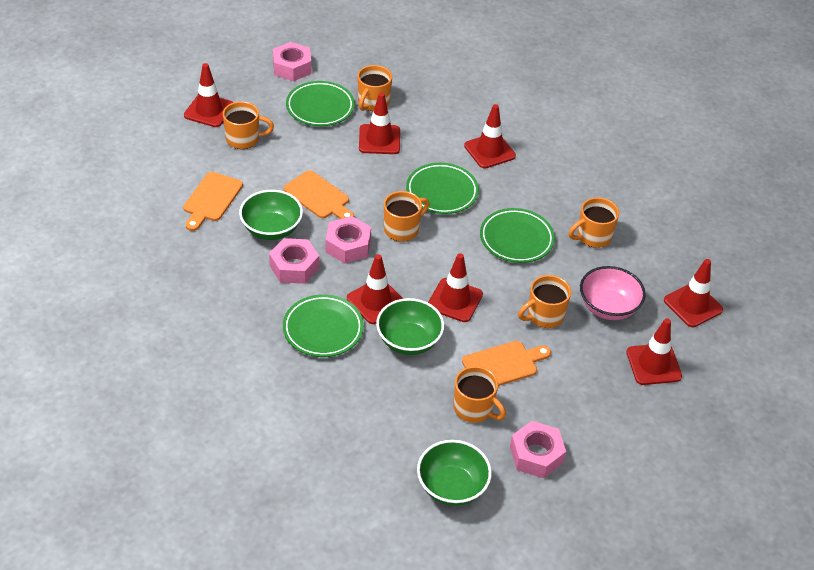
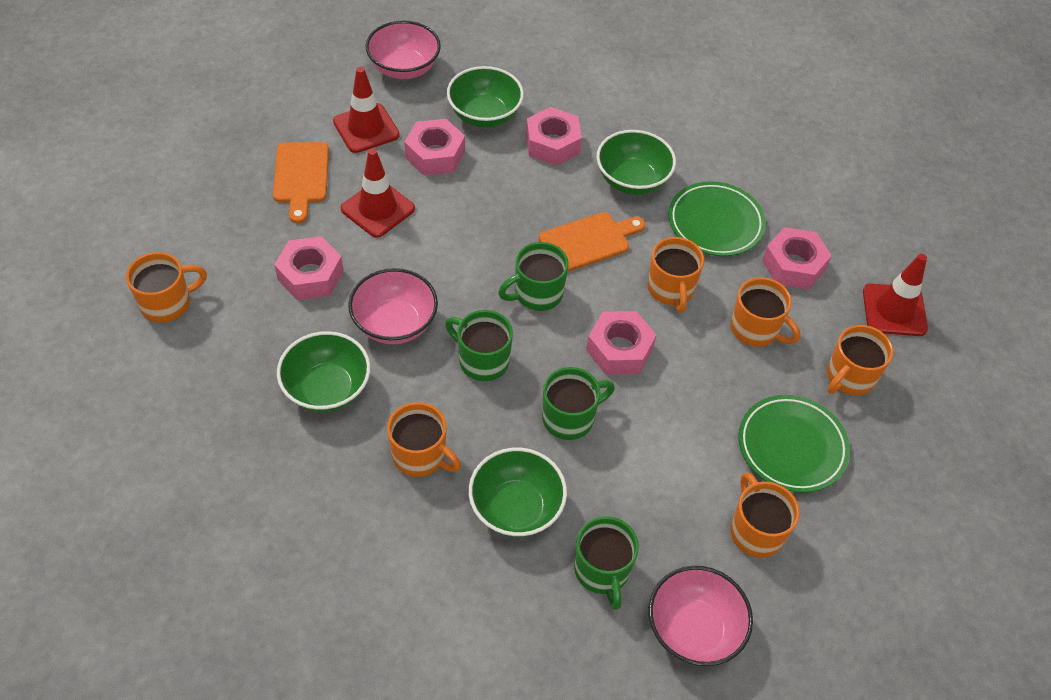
green bowl: 3 -> 4
green mug: 0 -> 4
green plate: 4 -> 2
orange cutting board: 3 -> 2
pink bowl: 1 -> 3
pink nut: 4 -> 5
red traffic cone: 7 -> 3

